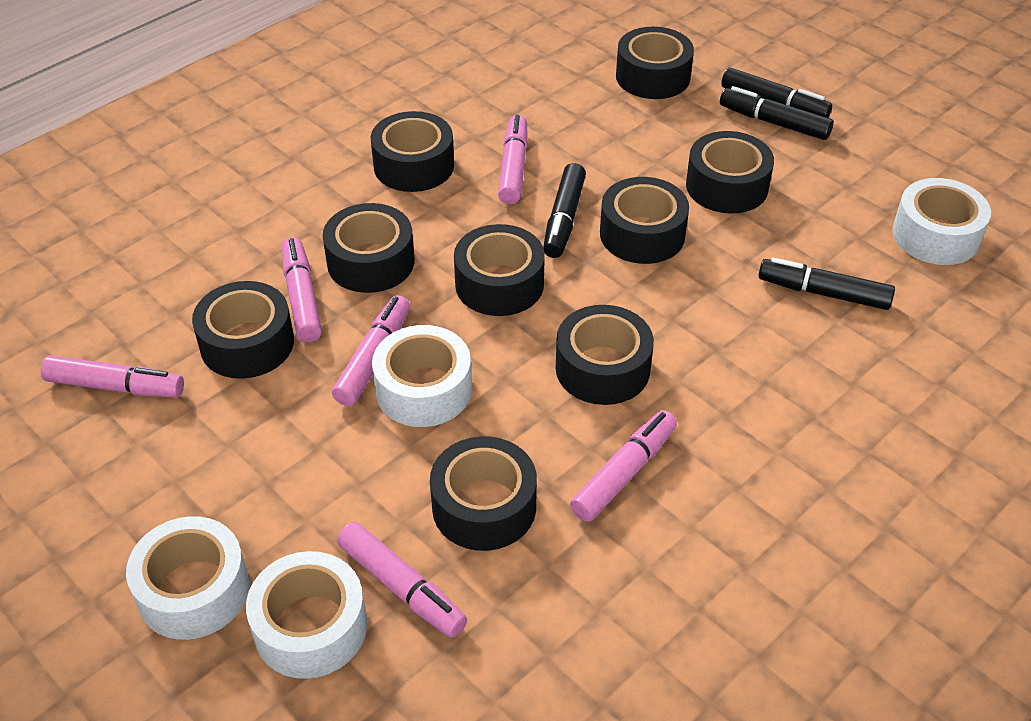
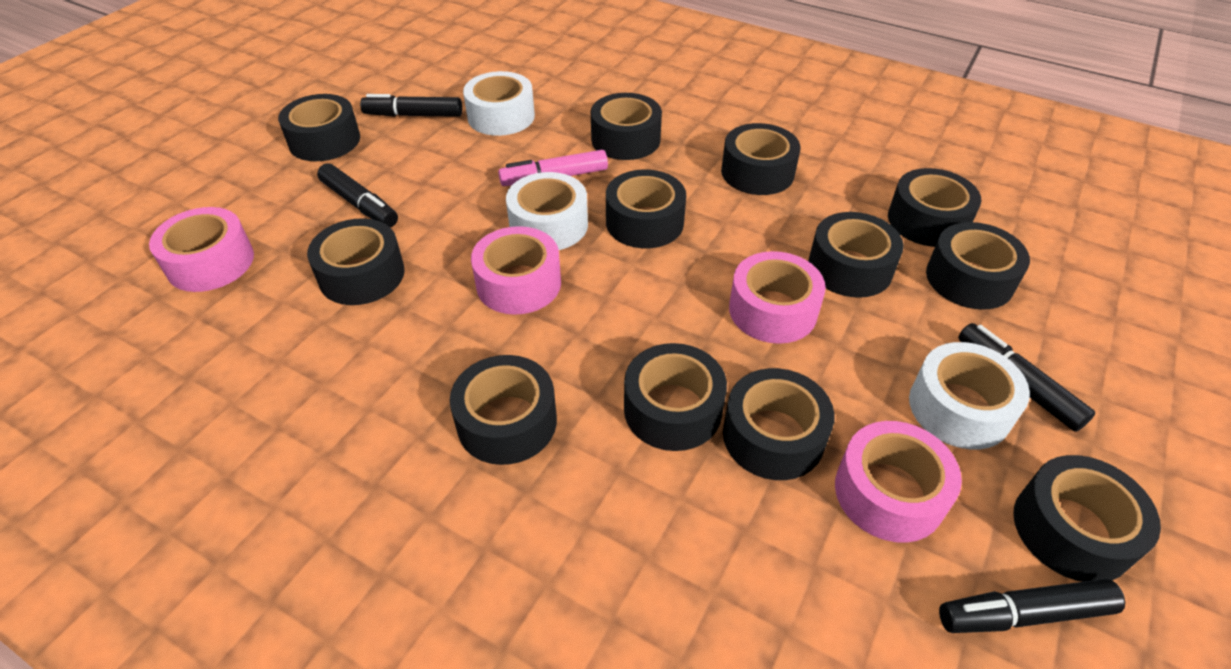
black tape: 9 -> 12
pink marker: 6 -> 1
pink tape: 0 -> 4
white tape: 4 -> 3

